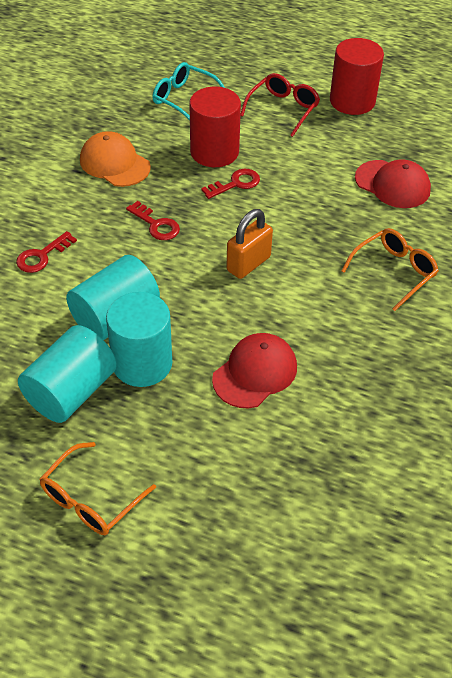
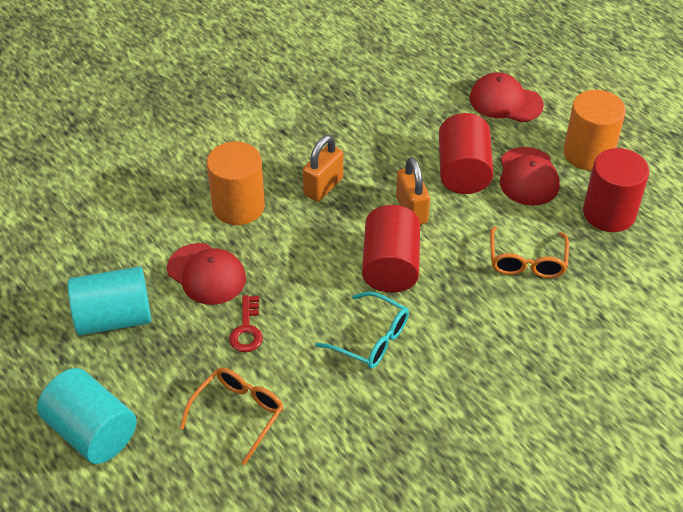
orange cap: 1 -> 0
orange cylinder: 0 -> 2
orange padlock: 1 -> 2
red cap: 2 -> 3
red cylinder: 2 -> 3
red glasses: 1 -> 0
red key: 3 -> 1
turquoise cylinder: 3 -> 2

